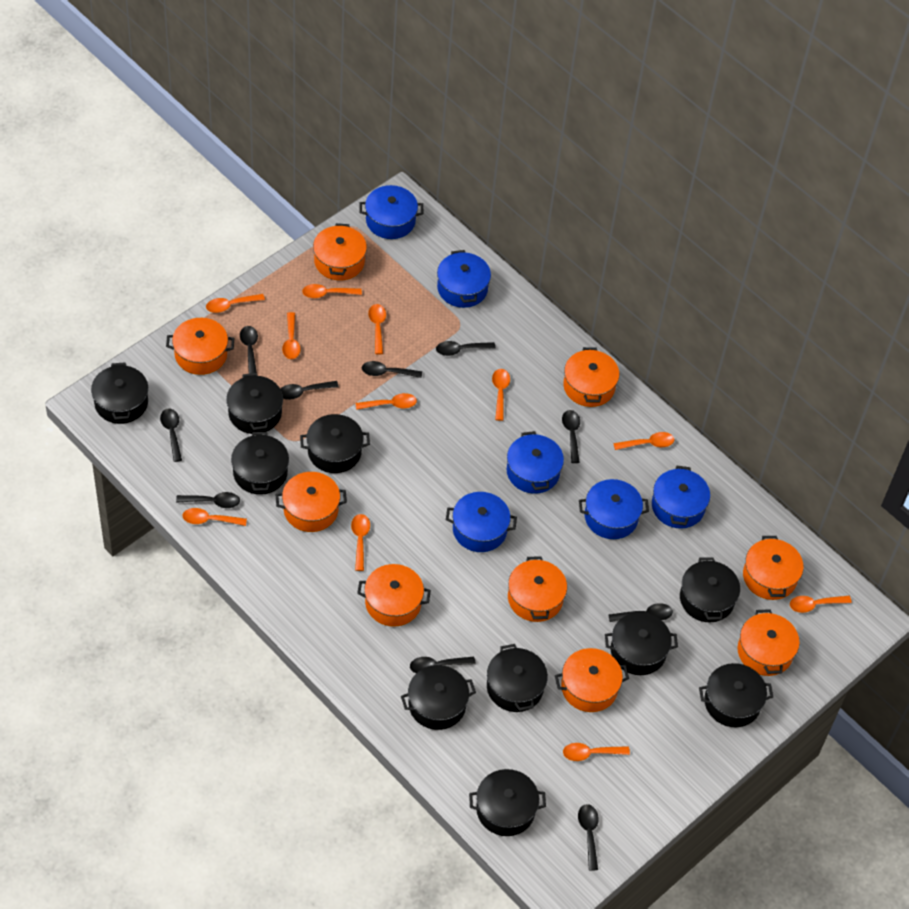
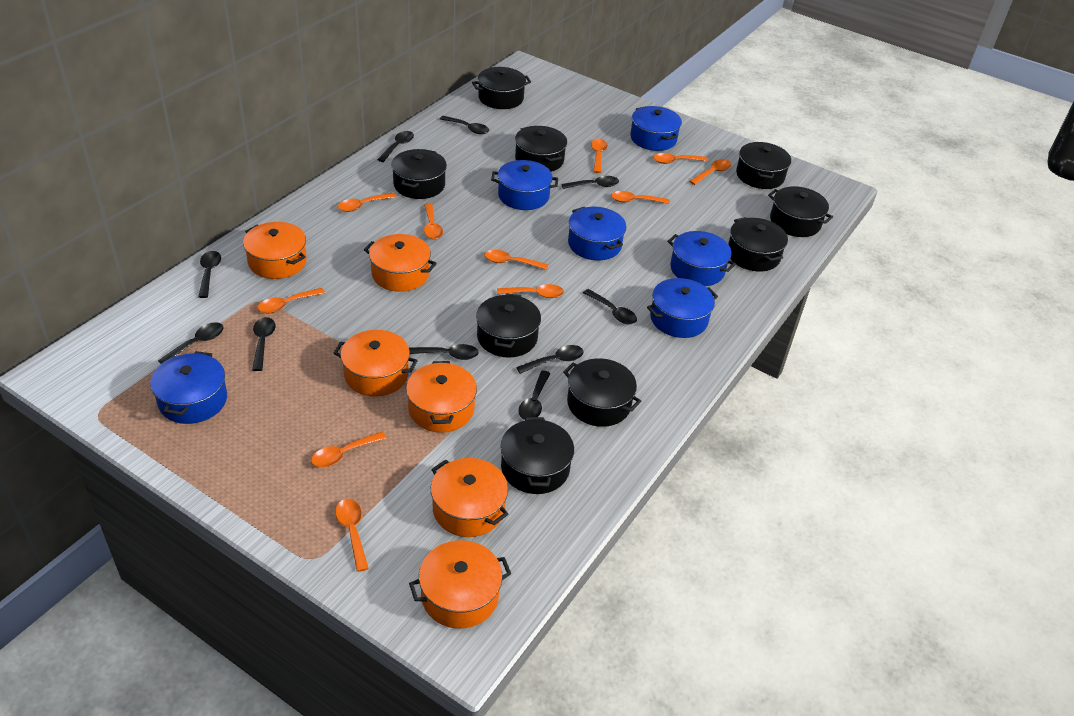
black pot: 10 -> 9
orange pot: 9 -> 6

